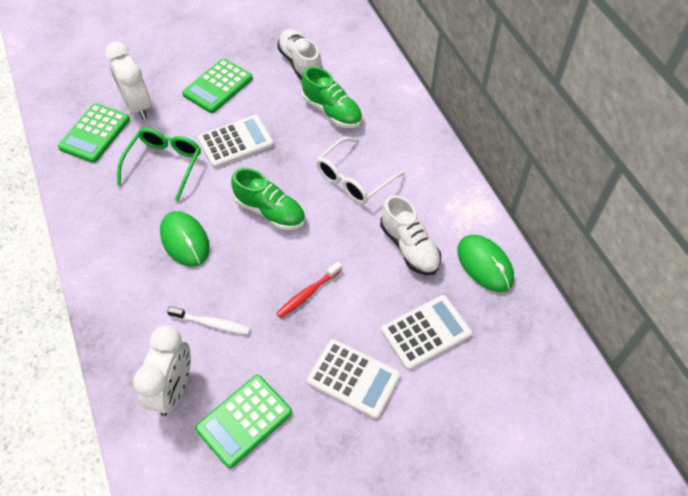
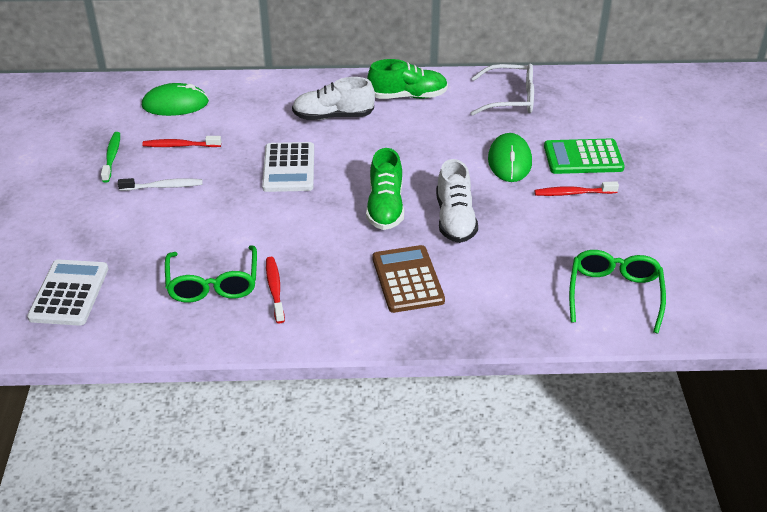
brown calculator: 0 -> 1
green calculator: 3 -> 1
green glasses: 1 -> 2
green toothbrush: 0 -> 1
red toothbrush: 1 -> 3
white calculator: 3 -> 2
white clock: 2 -> 0

